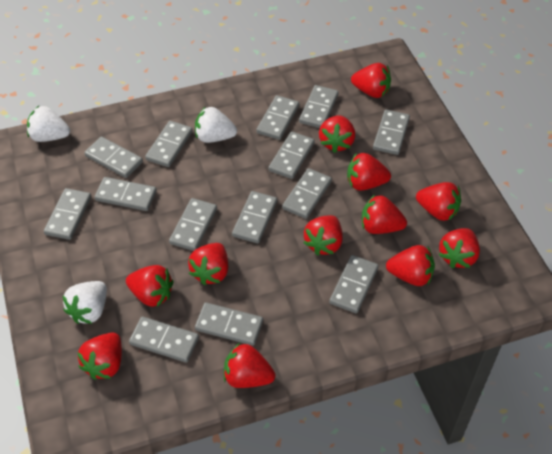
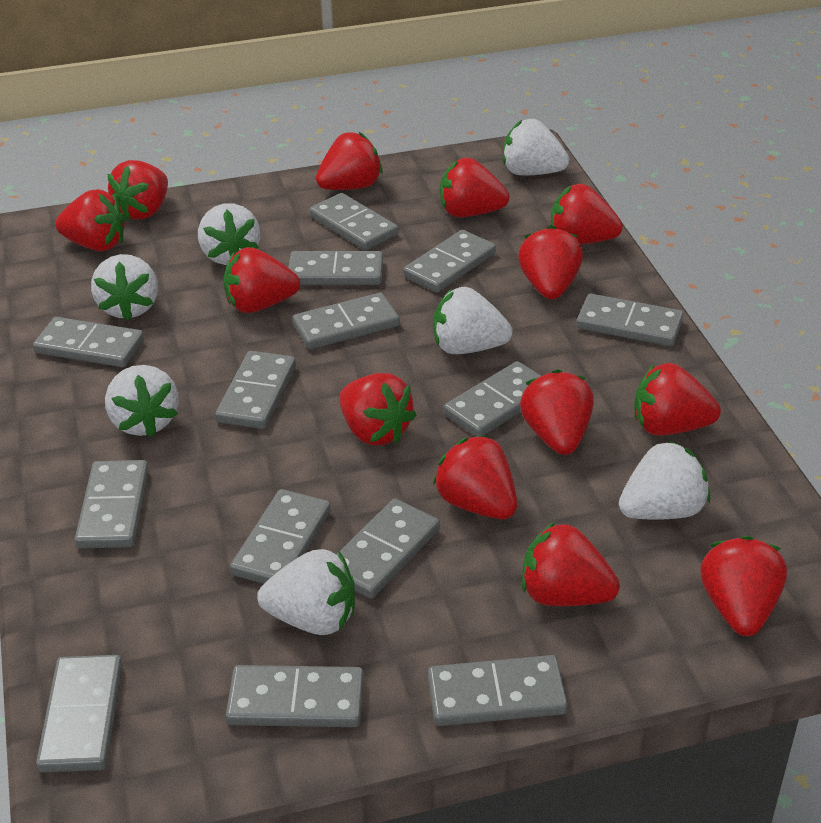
red strawberry: 12 -> 13
white strawberry: 3 -> 7

